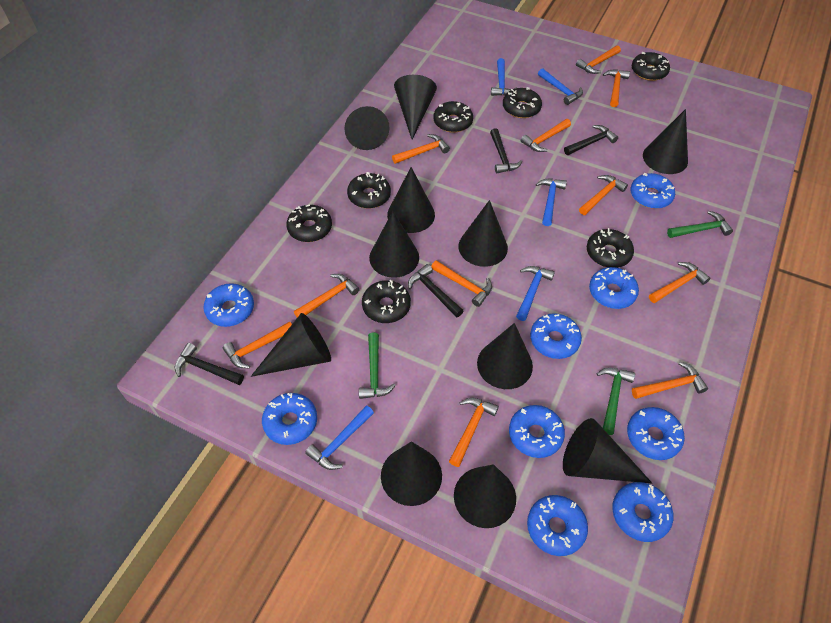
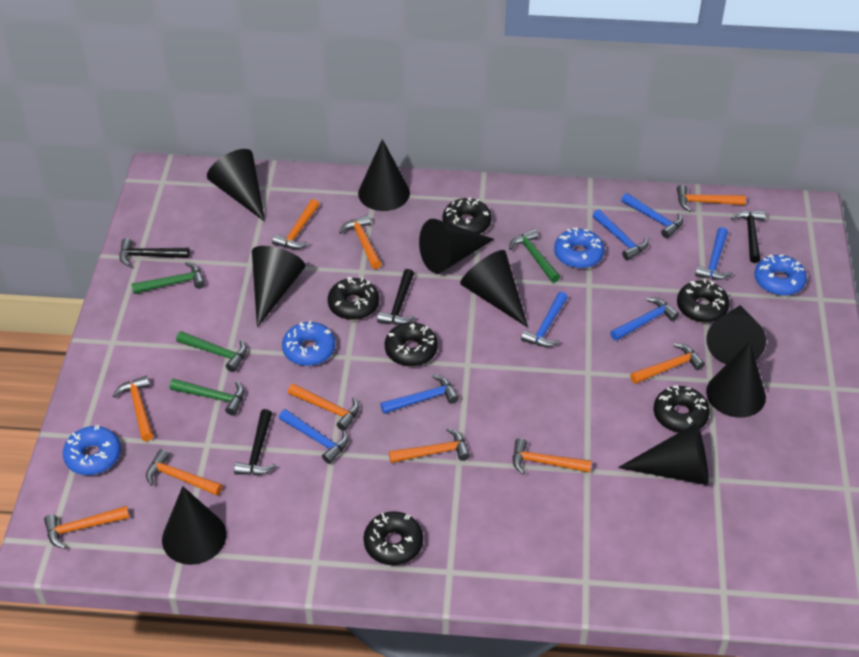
black cone: 11 -> 9
black donut: 7 -> 6
blue donut: 9 -> 4
blue hammer: 5 -> 7
green hammer: 3 -> 4
orange hammer: 11 -> 10

